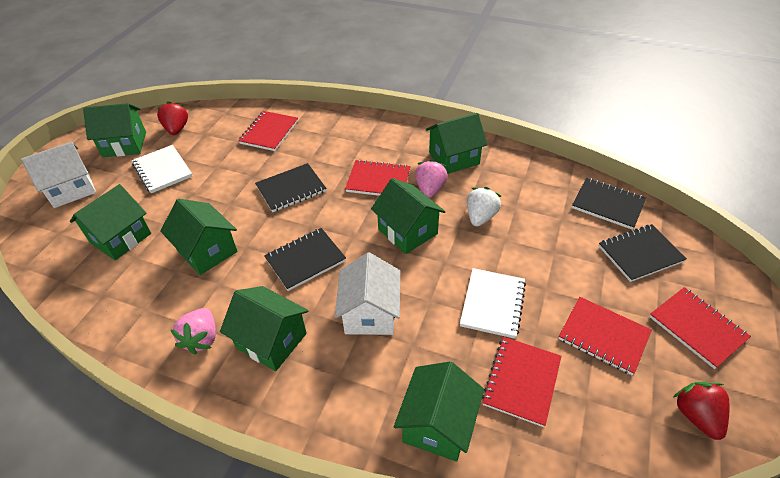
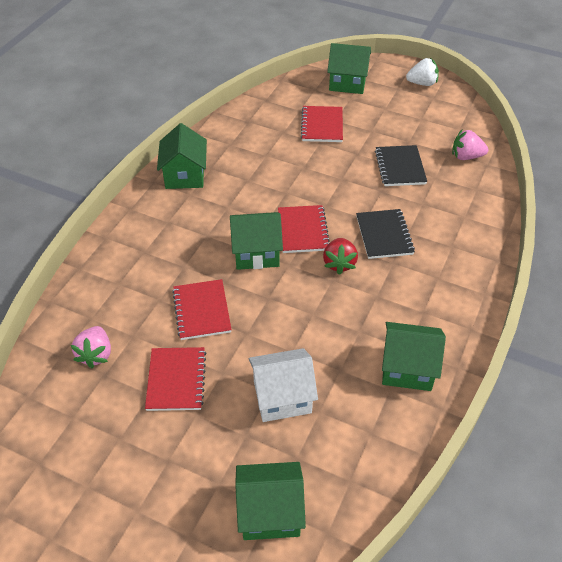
black notebook: 4 -> 2
green house: 7 -> 5
red notebook: 5 -> 4
red strawberry: 2 -> 1
white house: 2 -> 1
white notebook: 2 -> 0

